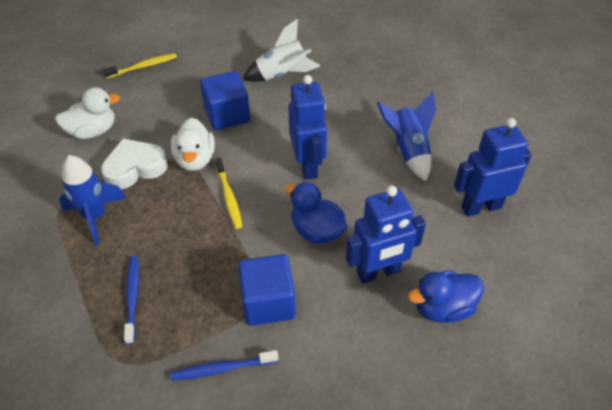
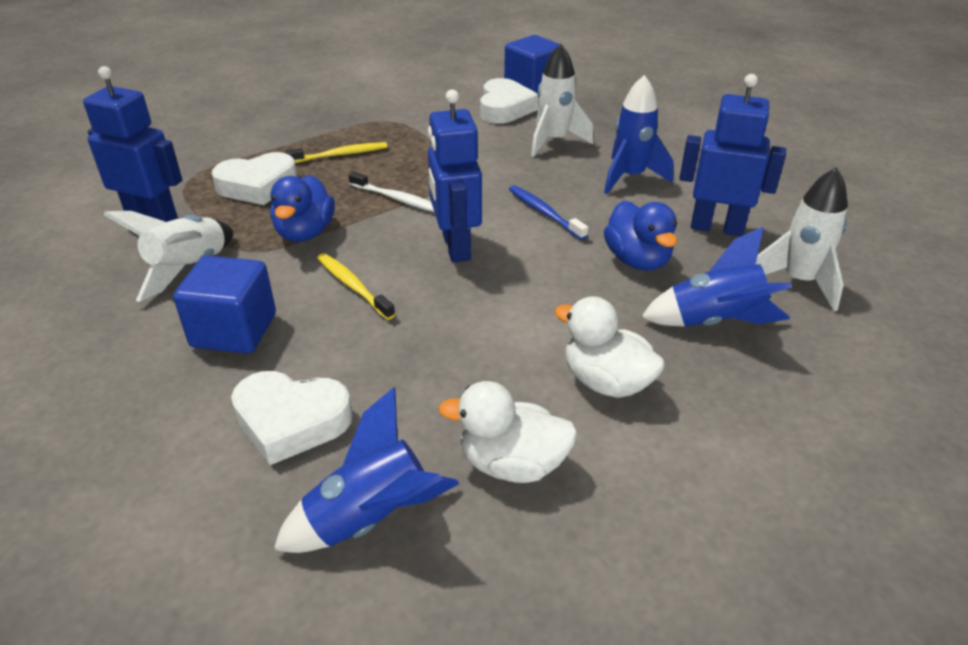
blue rocket: 2 -> 3
blue toothbrush: 2 -> 1
white heart: 1 -> 3
white rocket: 1 -> 3
white toothbrush: 0 -> 1

